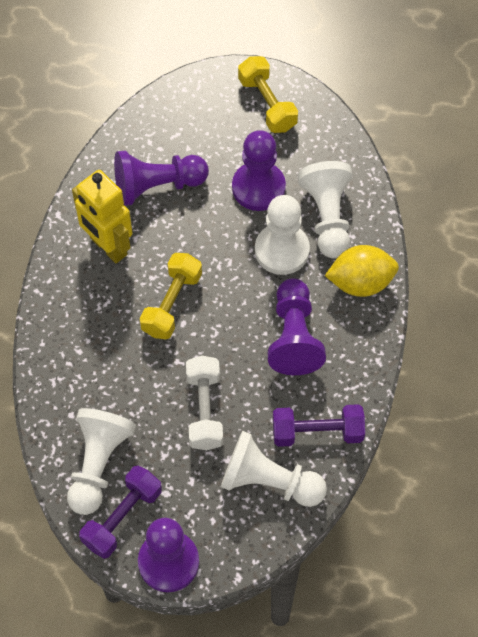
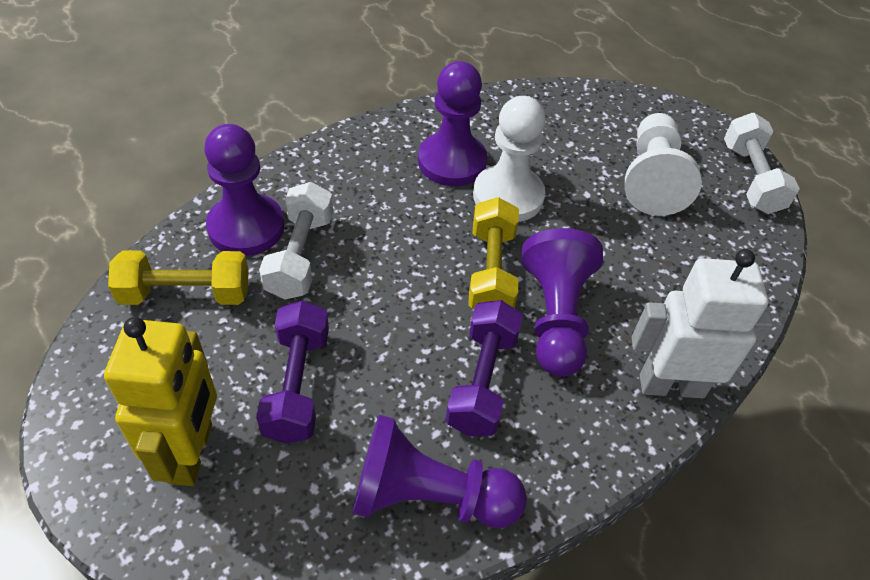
white dumbbell: 1 -> 2
white pawn: 4 -> 2
white robot: 0 -> 1
yellow lemon: 1 -> 0

